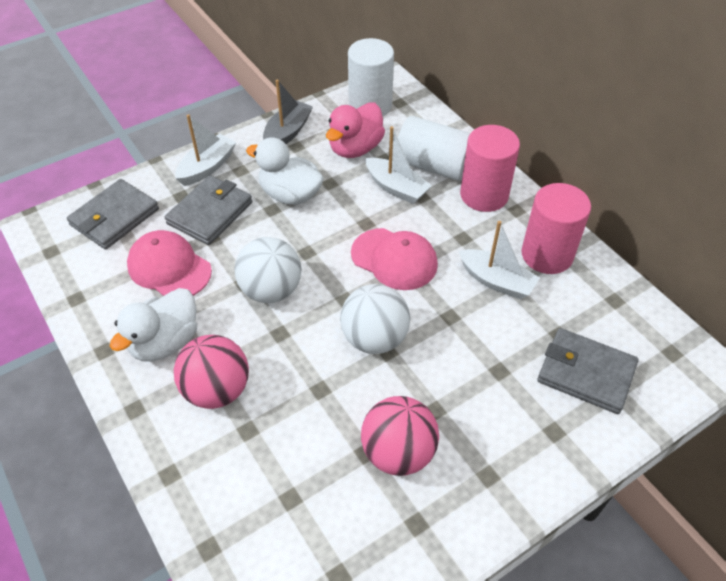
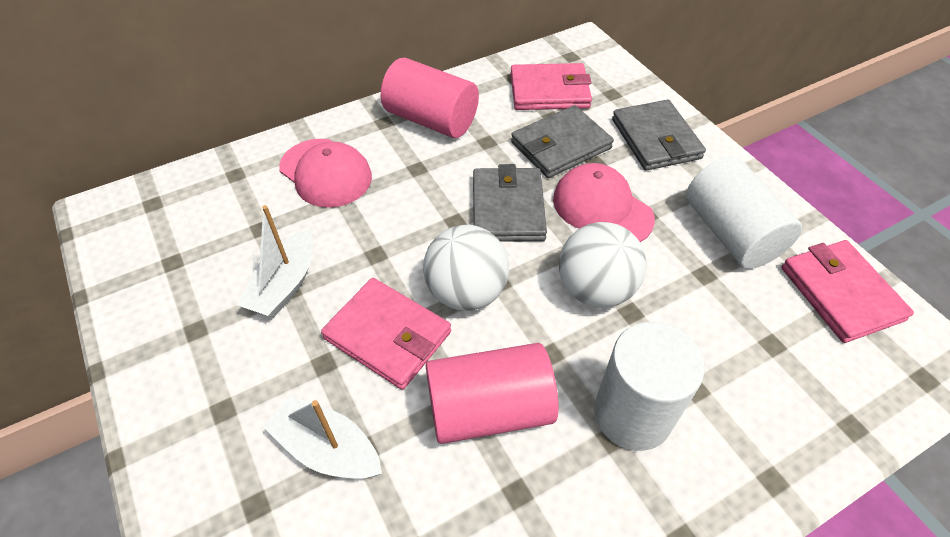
grey boat: 1 -> 0
pink ball: 2 -> 0
pink duck: 1 -> 0
pink wallet: 0 -> 3
white boat: 3 -> 2
white duck: 2 -> 0

